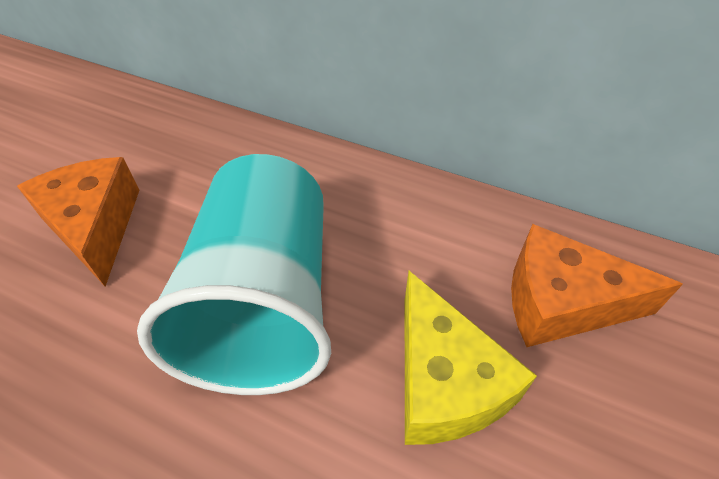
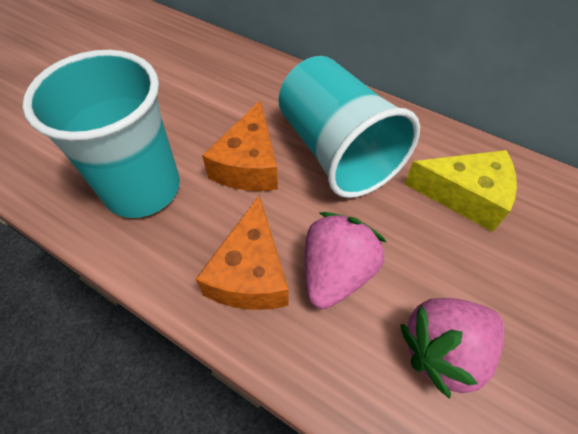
pink strawberry: 0 -> 2
turquoise cup: 1 -> 2

